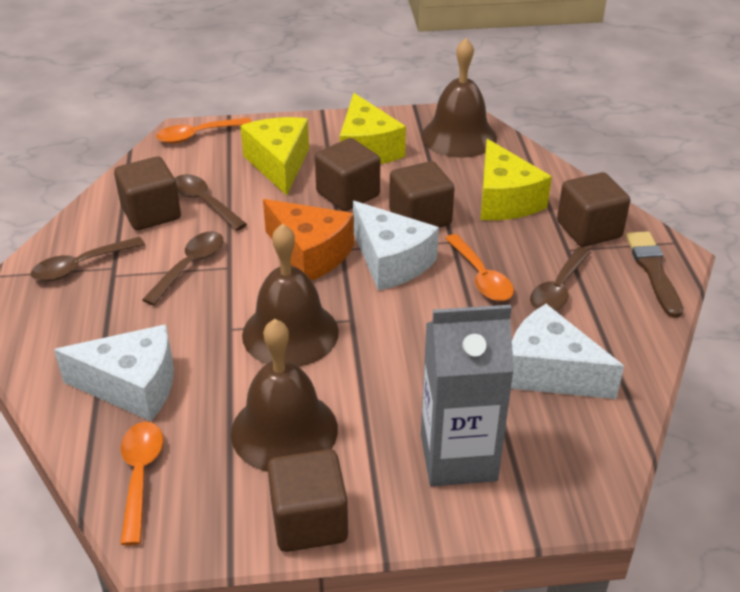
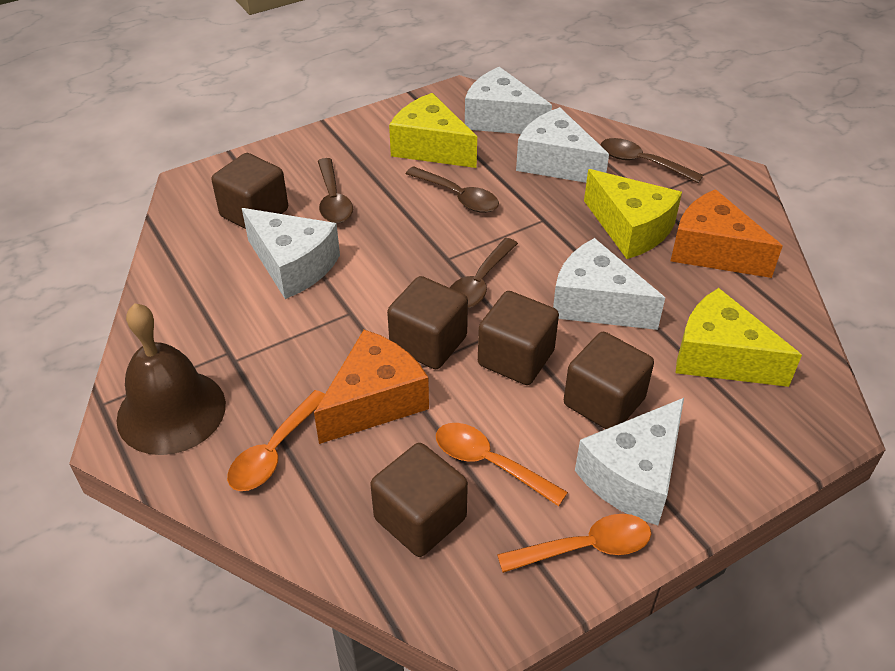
brown bell: 3 -> 1
brown brush: 1 -> 0
grey carton: 1 -> 0
orange cheese: 1 -> 2
white cheese: 3 -> 5

